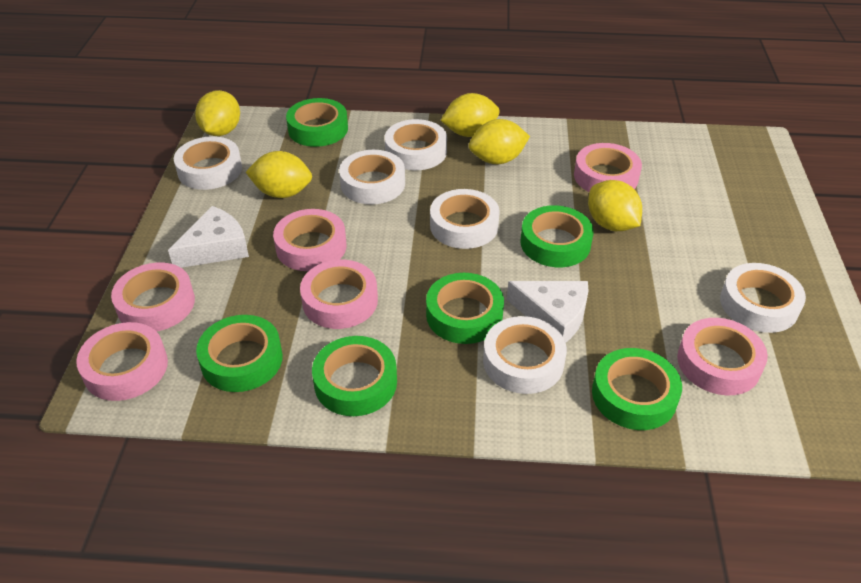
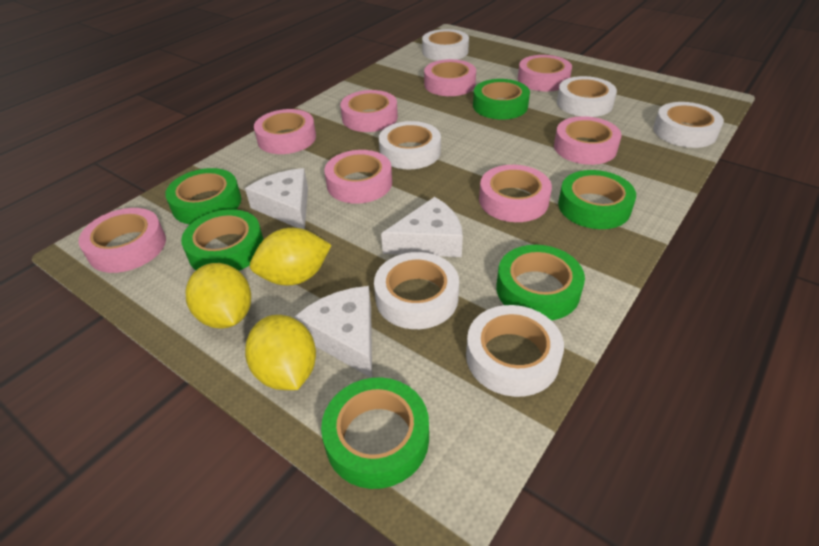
pink tape: 6 -> 8
white cheese: 2 -> 3
yellow lemon: 5 -> 3

